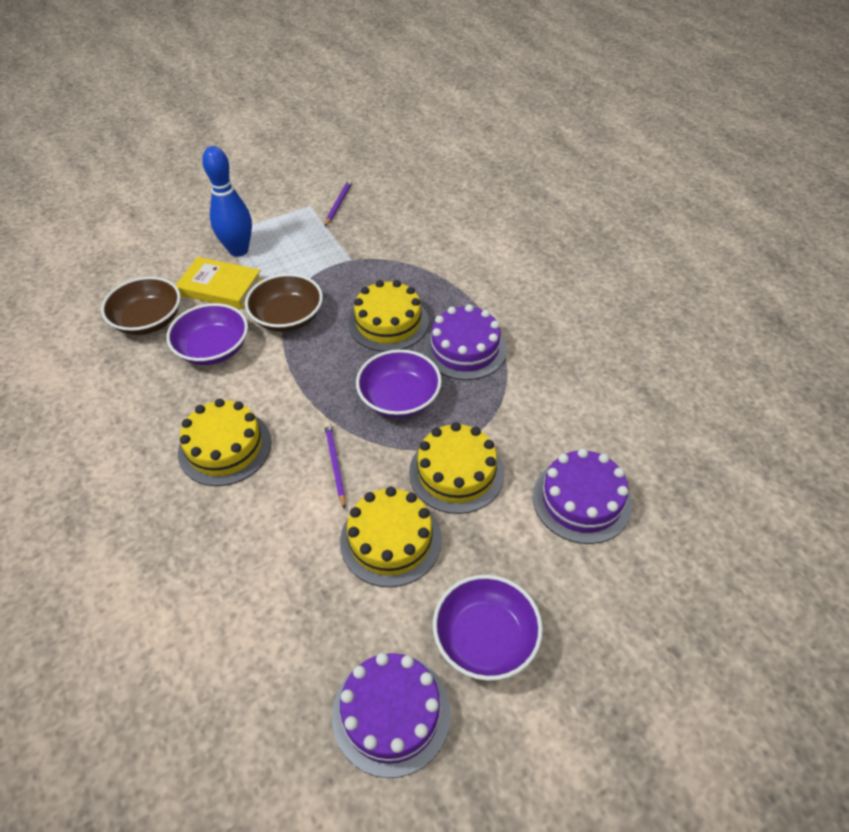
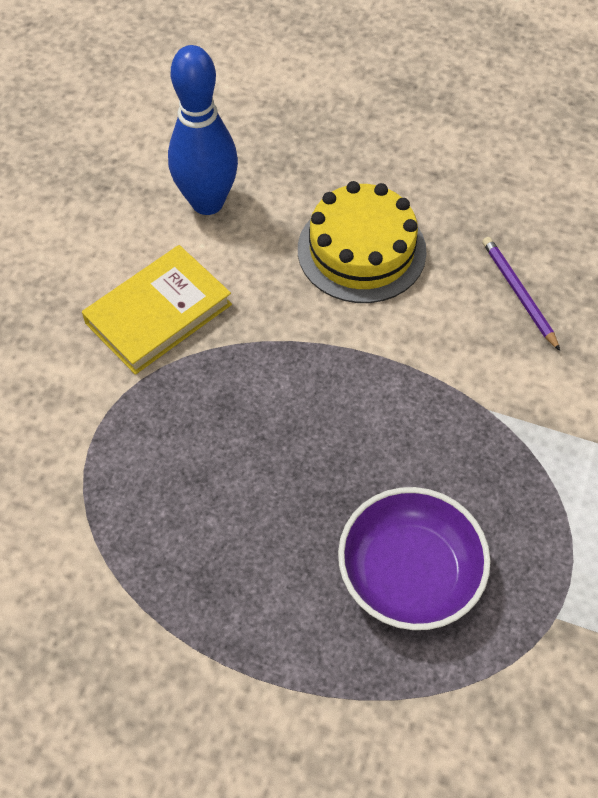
brown bowl: 2 -> 0
purple bowl: 3 -> 1
purple cake: 3 -> 0
purple pencil: 2 -> 1
yellow cake: 4 -> 1

